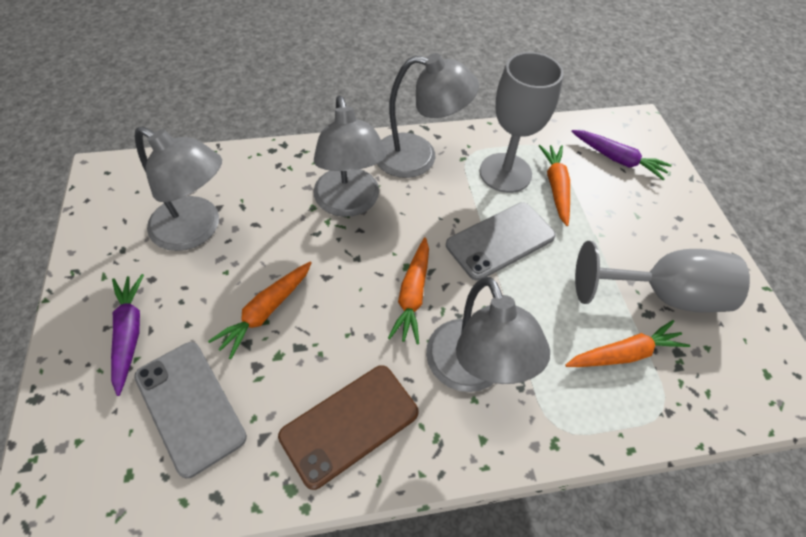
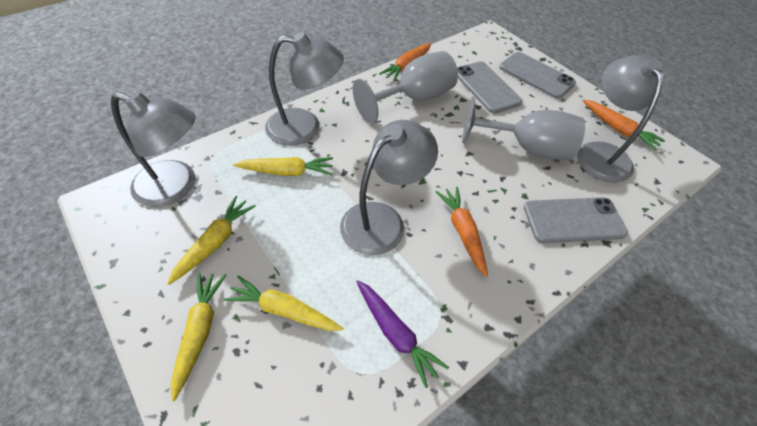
brown phone: 1 -> 0
grey phone: 2 -> 3
orange carrot: 4 -> 3
purple carrot: 2 -> 1
yellow carrot: 0 -> 4

